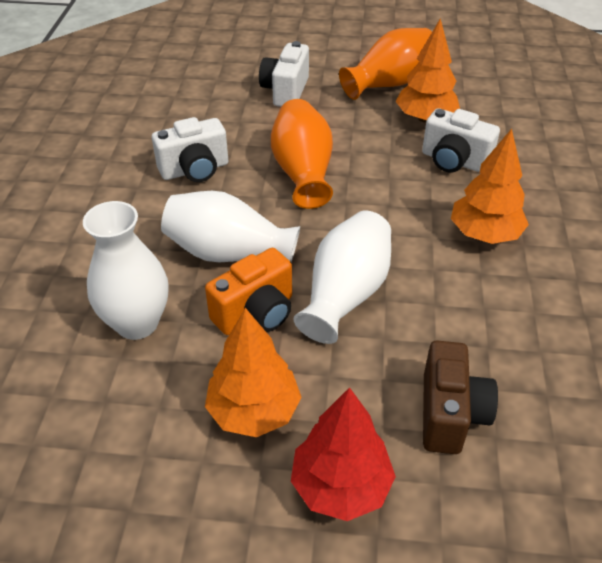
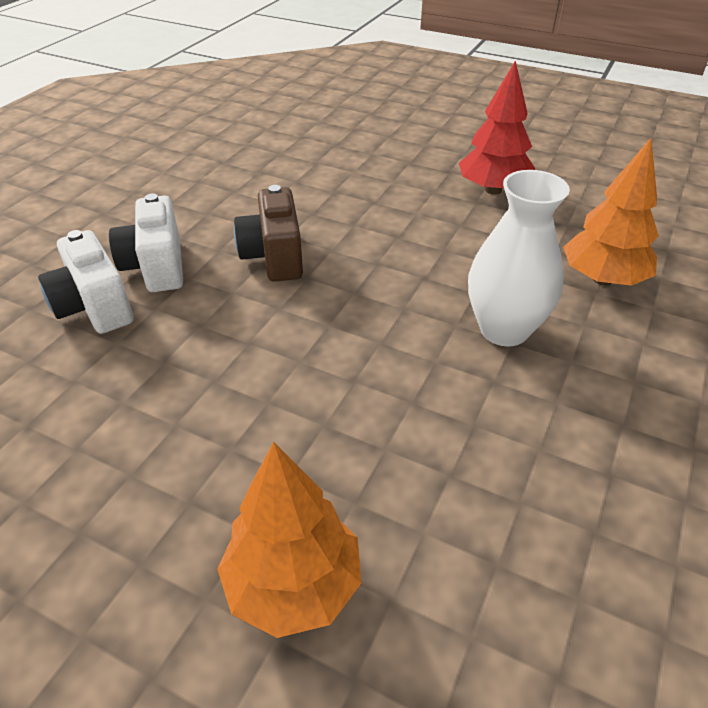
orange camera: 1 -> 0
orange tree: 3 -> 2
orange vase: 2 -> 0
white camera: 3 -> 2
white vase: 3 -> 1

